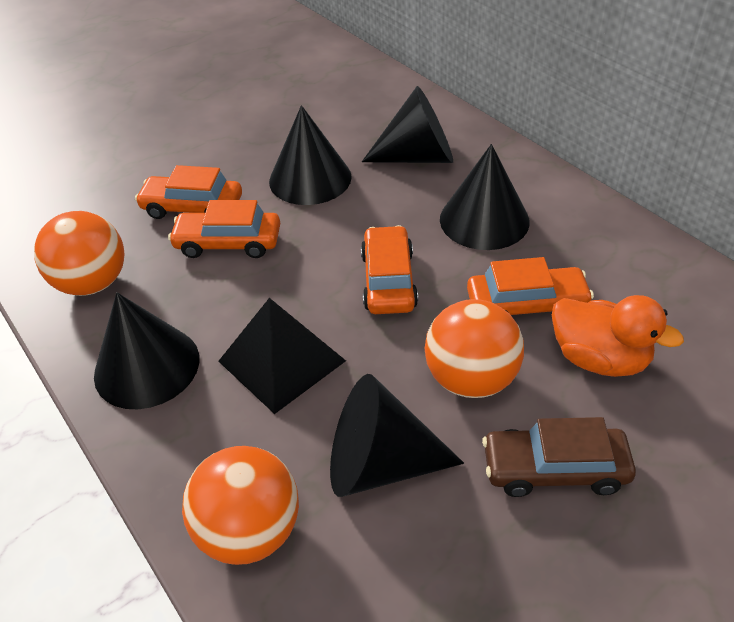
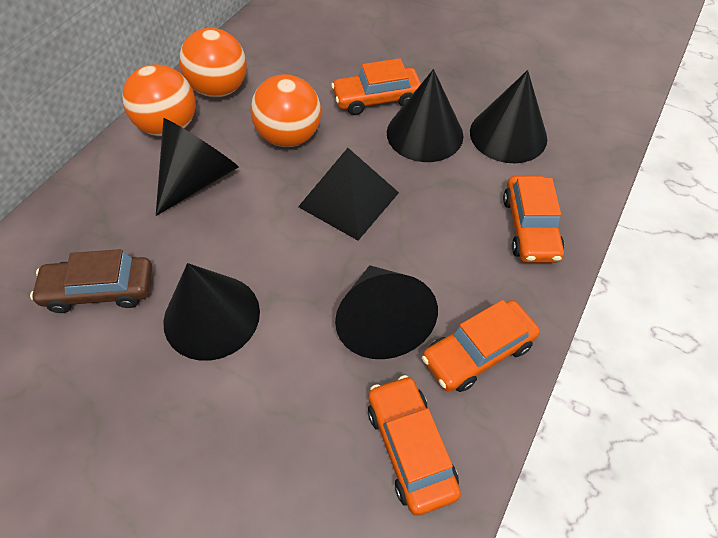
orange duck: 1 -> 0

